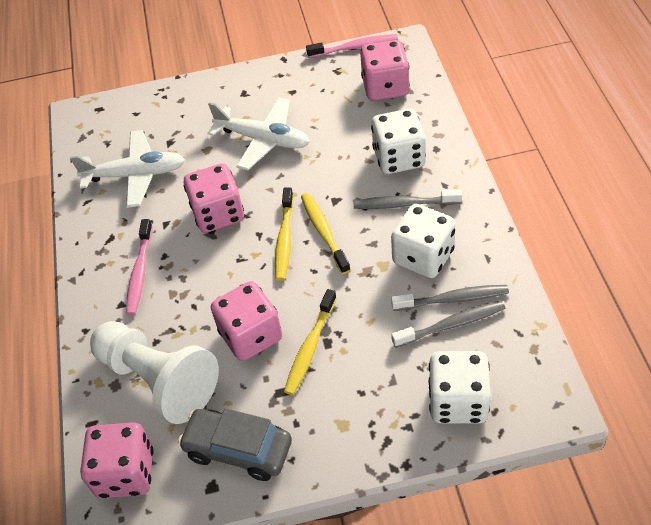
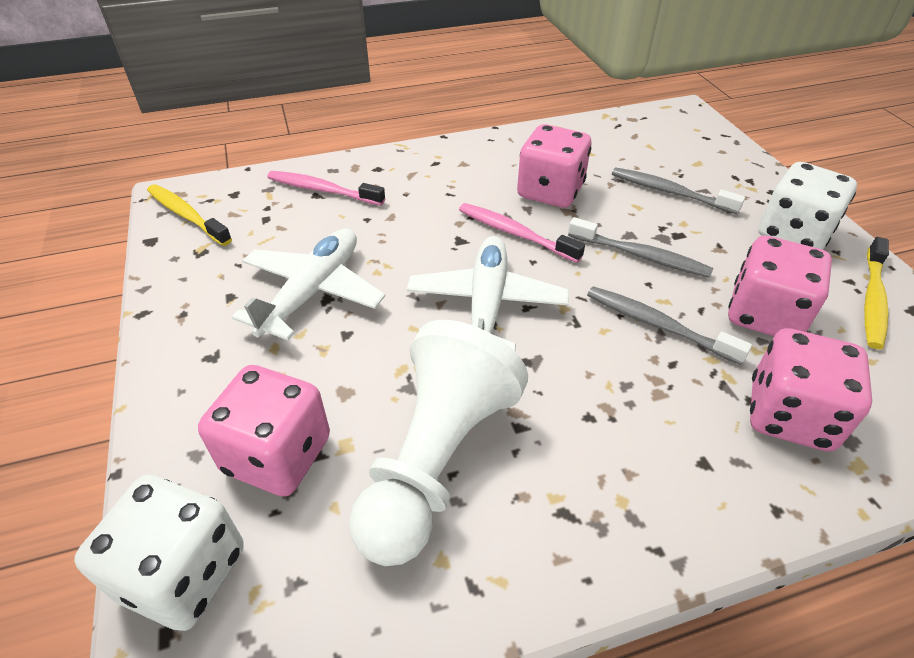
grey car: 1 -> 0
white dice: 3 -> 2
yellow toothbrush: 3 -> 2

